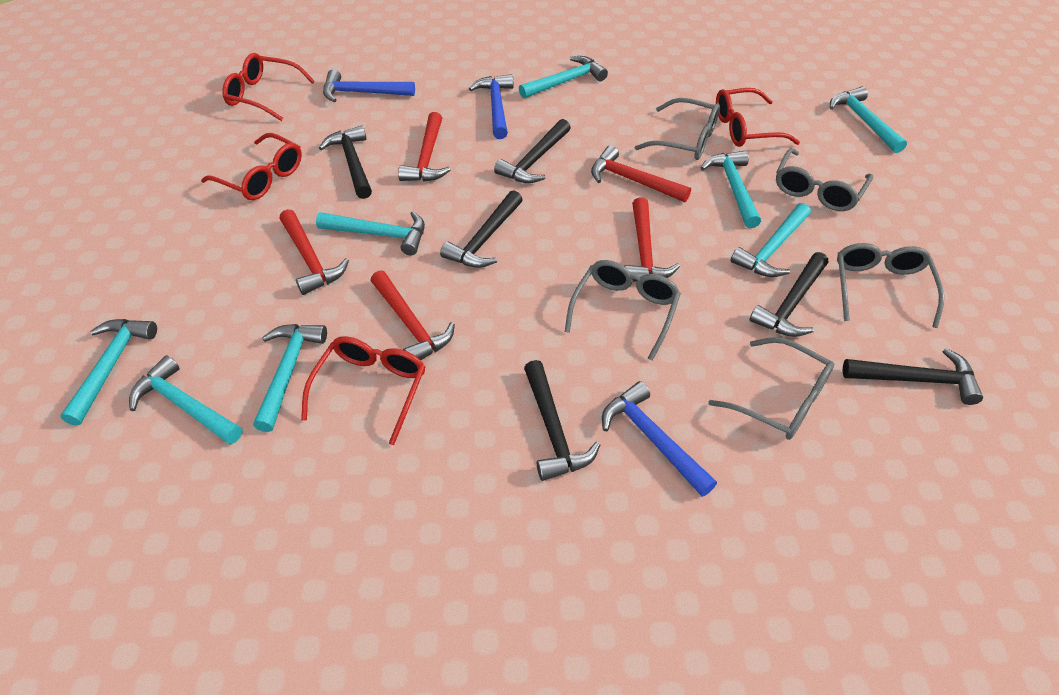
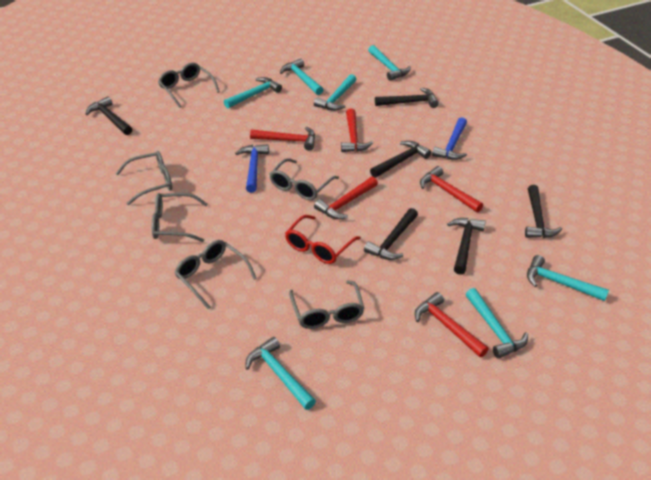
blue hammer: 3 -> 2
grey glasses: 5 -> 6
red glasses: 4 -> 1
turquoise hammer: 8 -> 7

